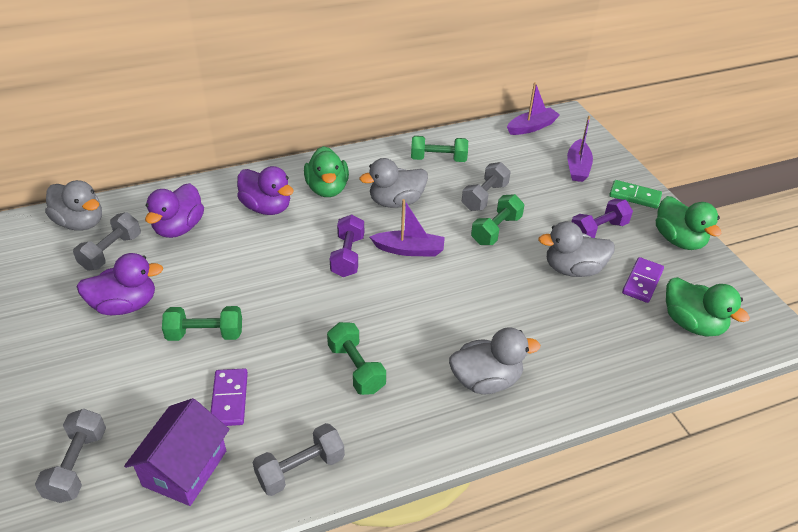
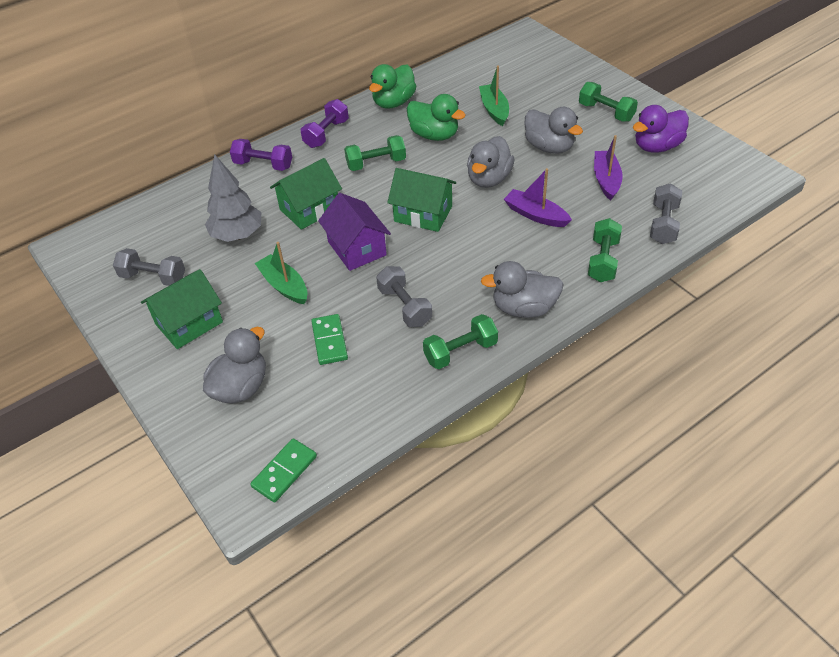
green boat: 0 -> 2
green domino: 1 -> 2
green duck: 3 -> 2
green house: 0 -> 3
grey dumbbell: 4 -> 3
grey tree: 0 -> 1
purple boat: 3 -> 2
purple domino: 2 -> 0
purple duck: 3 -> 1

